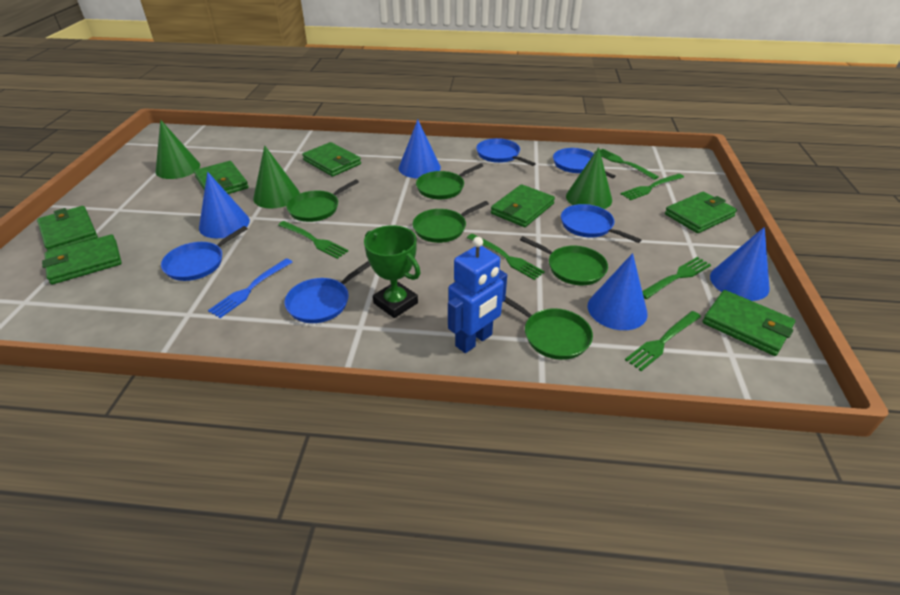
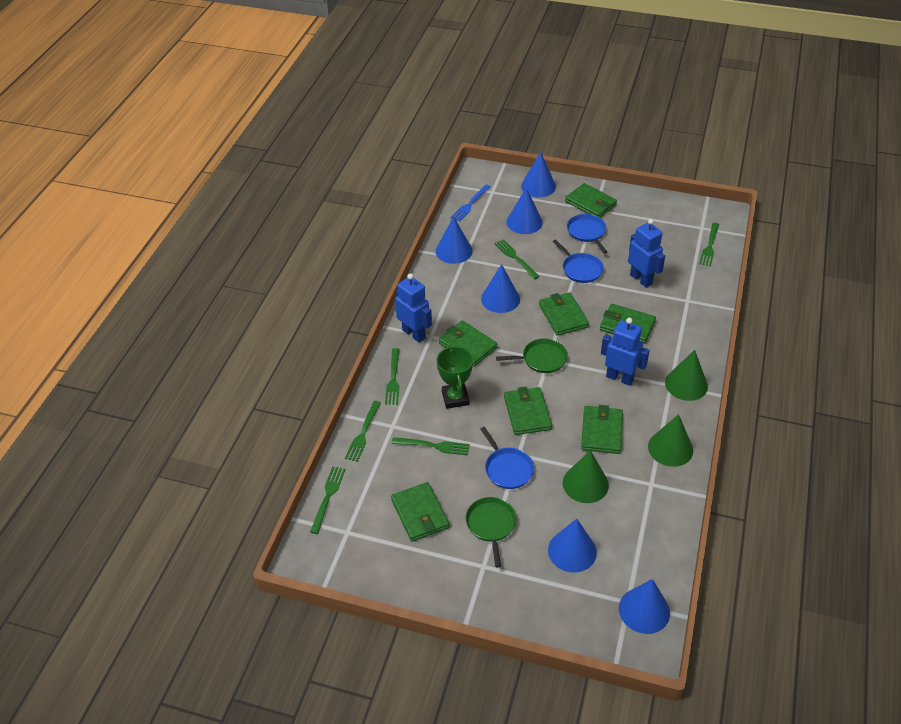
blue cone: 4 -> 6
blue pan: 5 -> 3
blue robot: 1 -> 3
green pan: 5 -> 2

